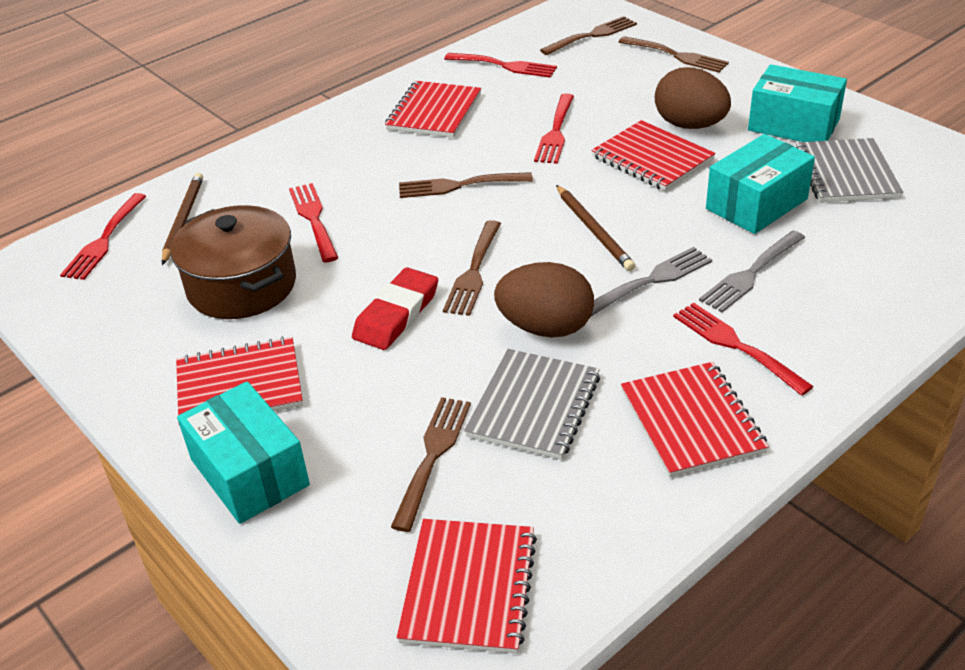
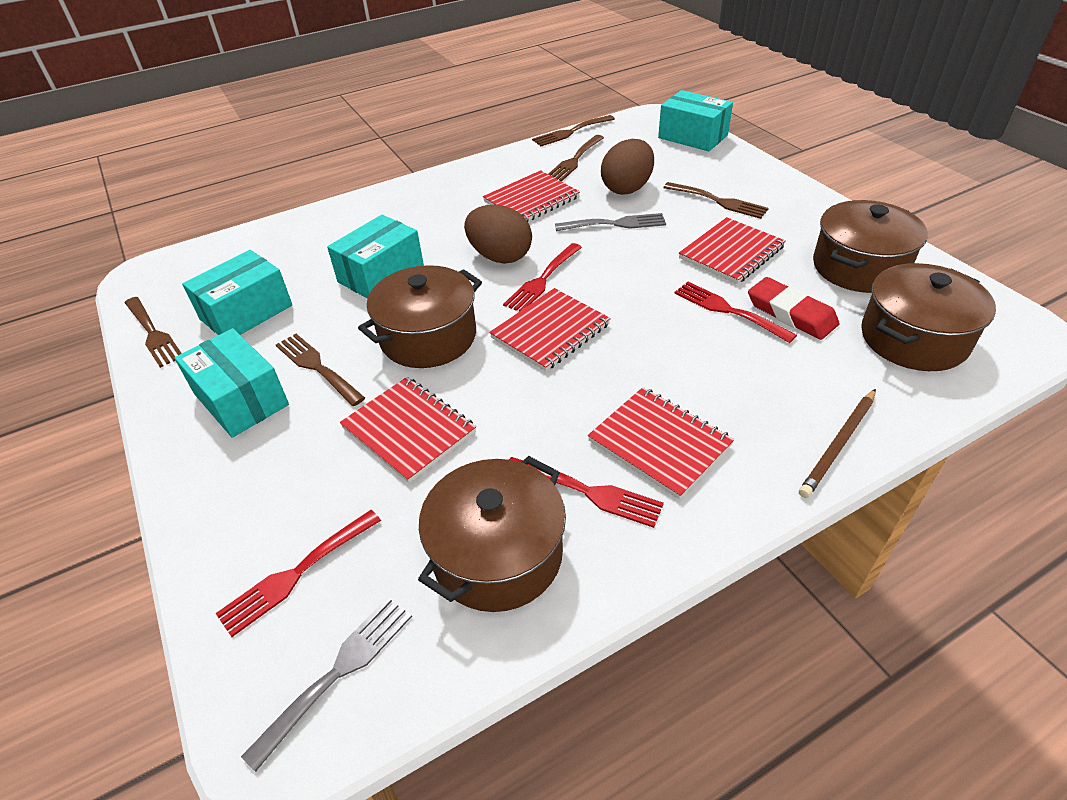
brown pencil: 2 -> 1
brown pot: 1 -> 4
grey notebook: 2 -> 0
red fork: 5 -> 4
turquoise box: 3 -> 4

